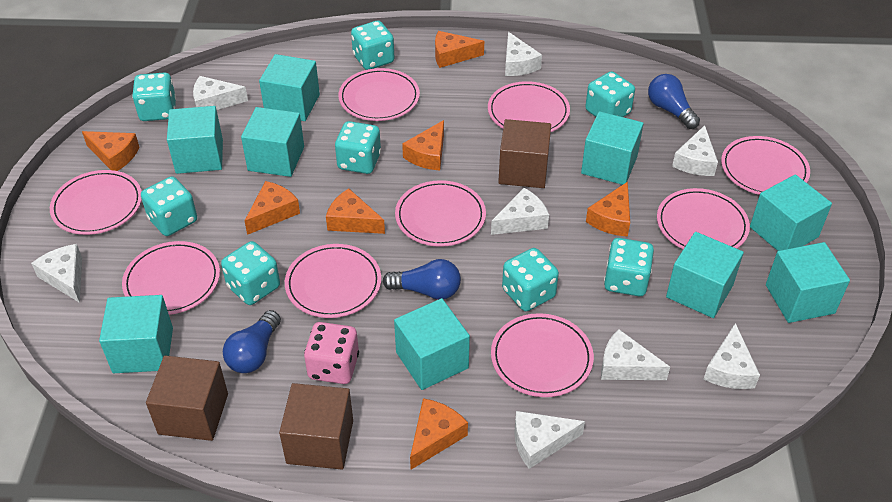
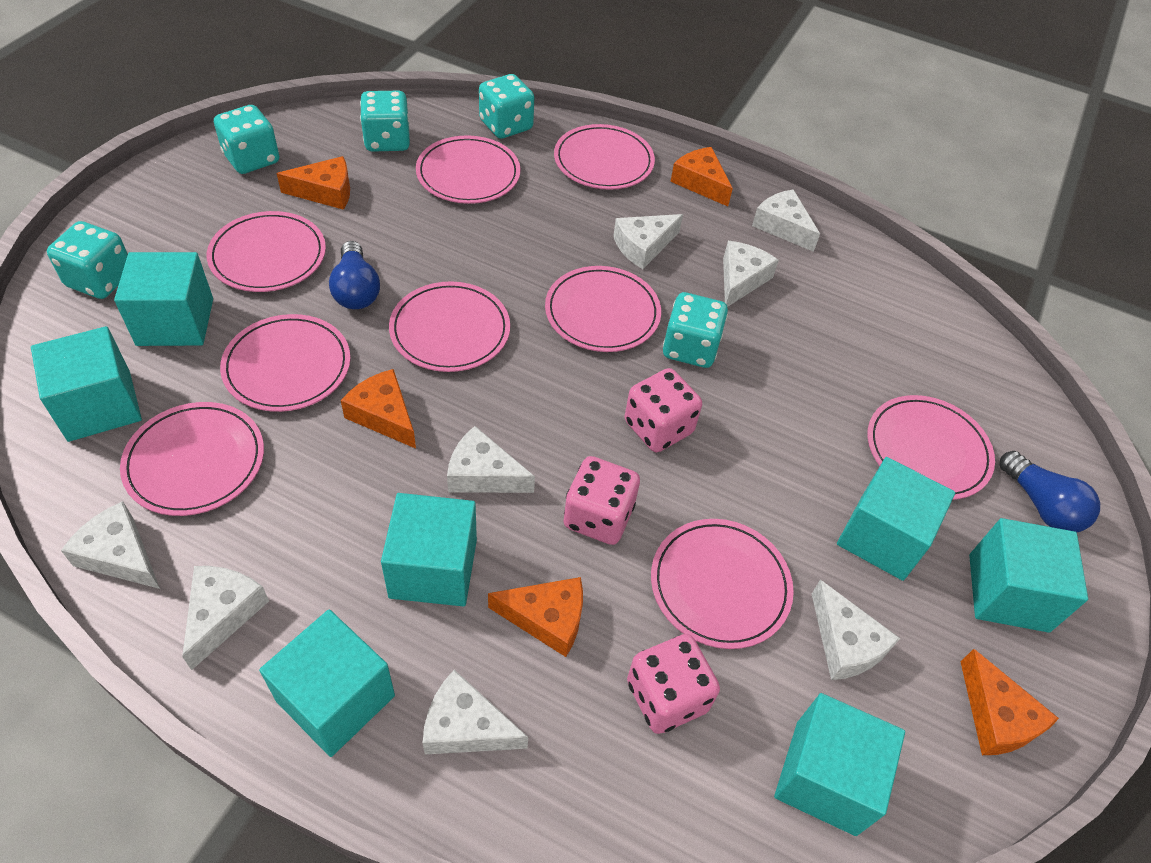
blue light bulb: 3 -> 2
brown cube: 3 -> 0
orange cheese: 7 -> 5
pink dice: 1 -> 3
turquoise cube: 9 -> 7
turquoise dice: 8 -> 5

